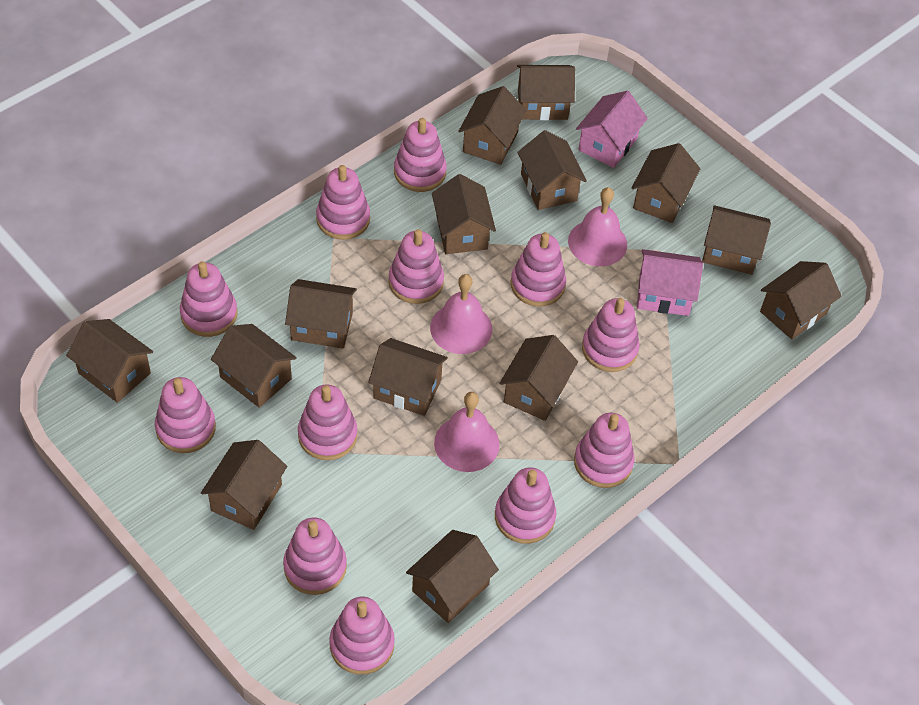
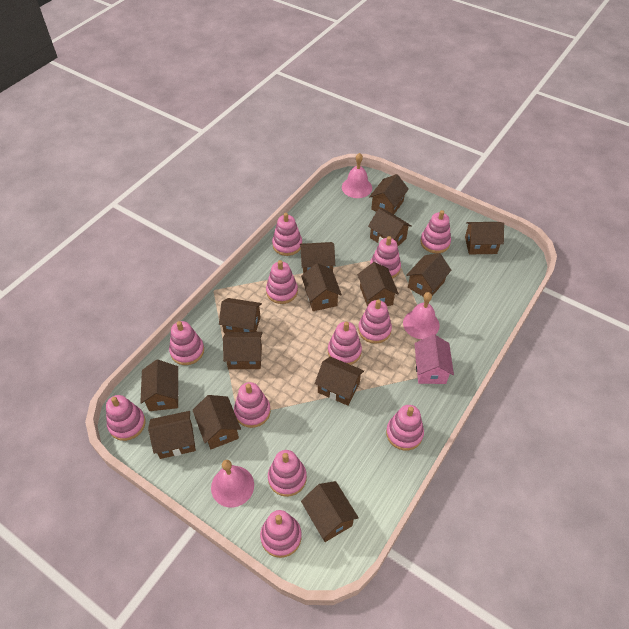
pink house: 2 -> 1

